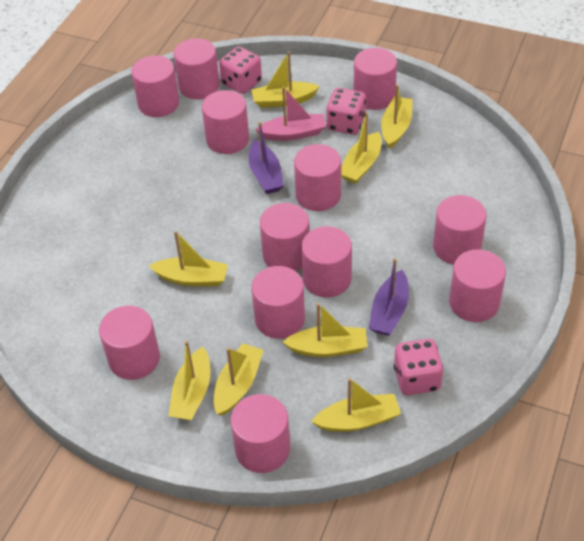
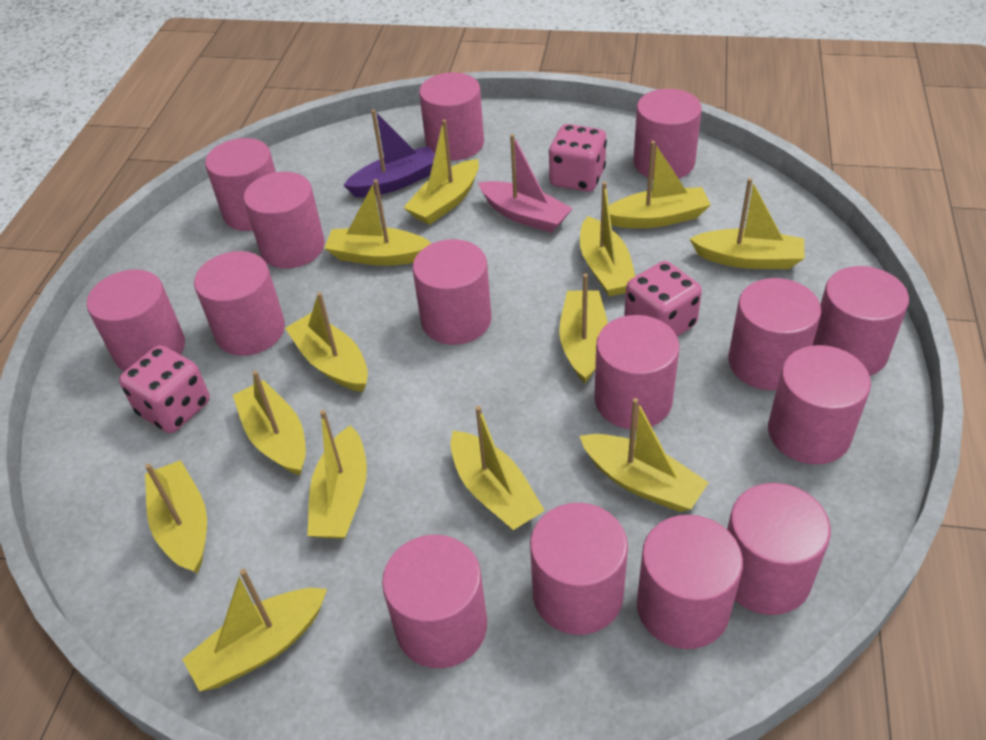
pink cylinder: 12 -> 15
purple boat: 2 -> 1
yellow boat: 8 -> 13

